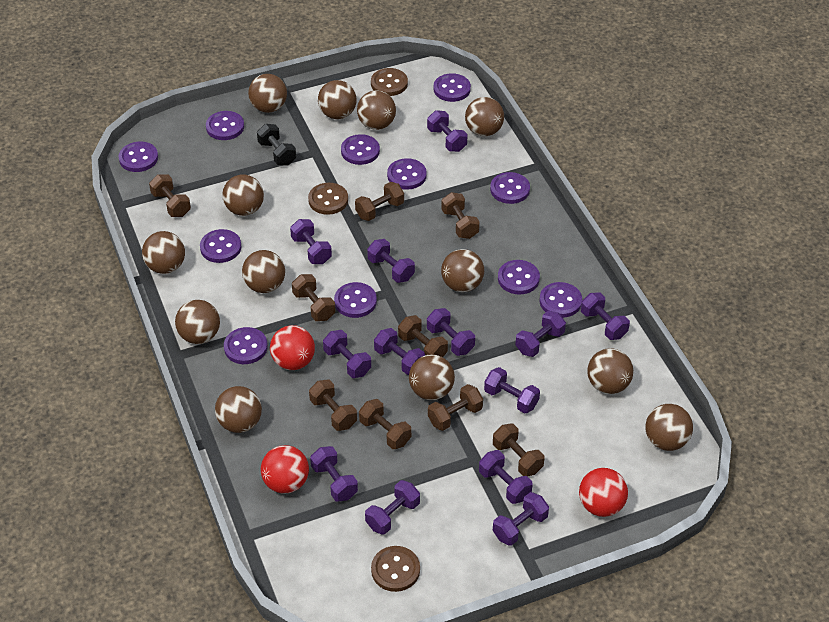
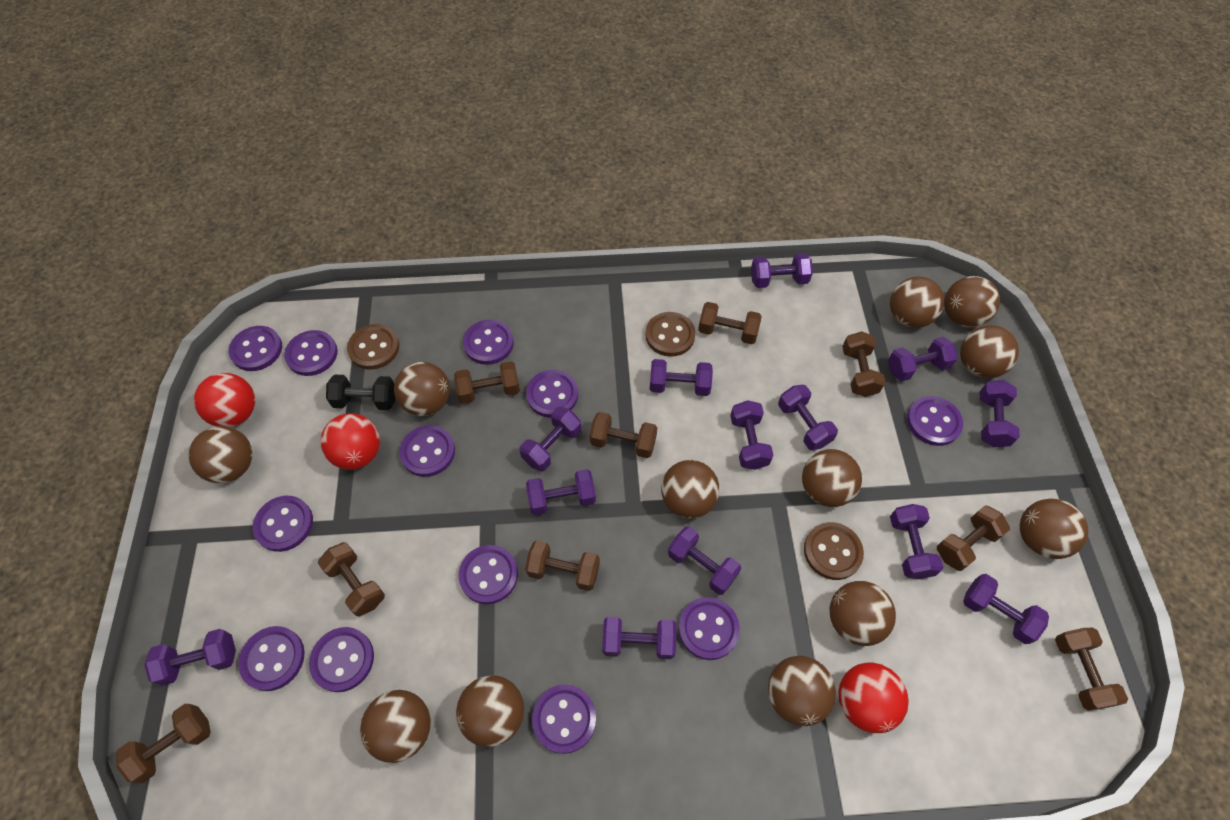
brown ball: 13 -> 12
purple button: 11 -> 12

